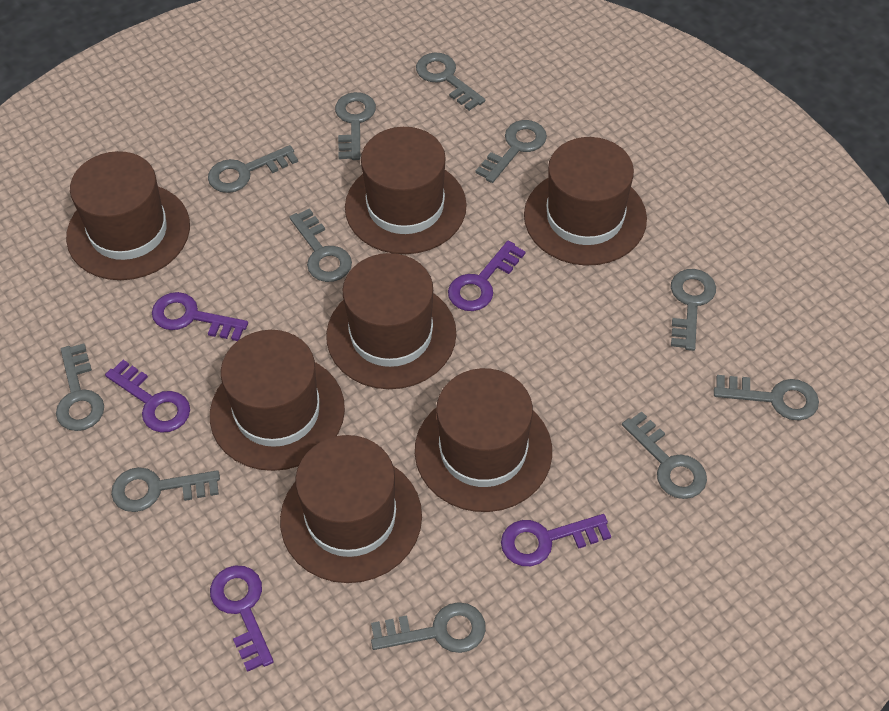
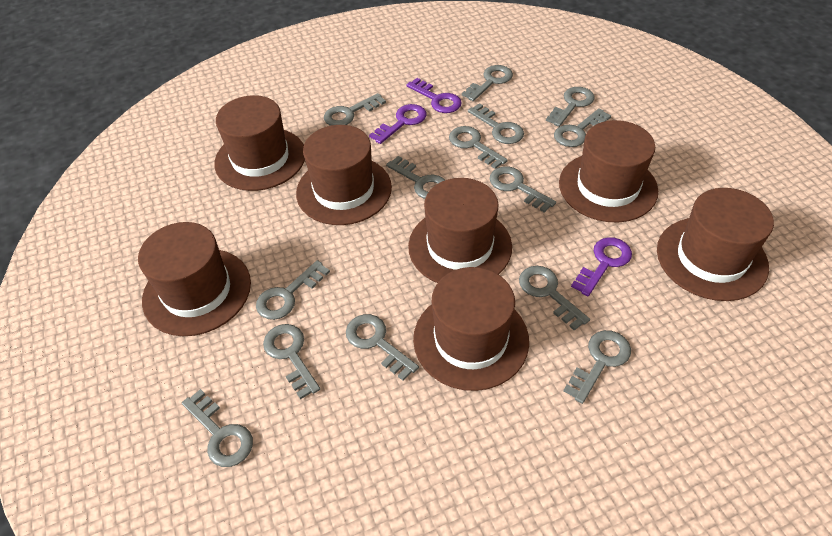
grey key: 11 -> 14
purple key: 5 -> 3

